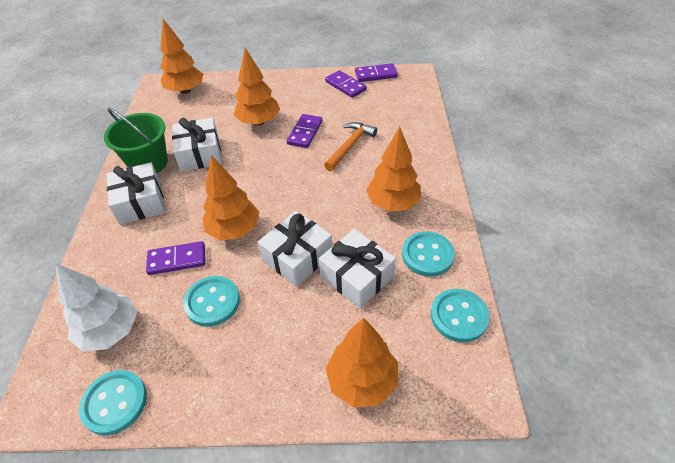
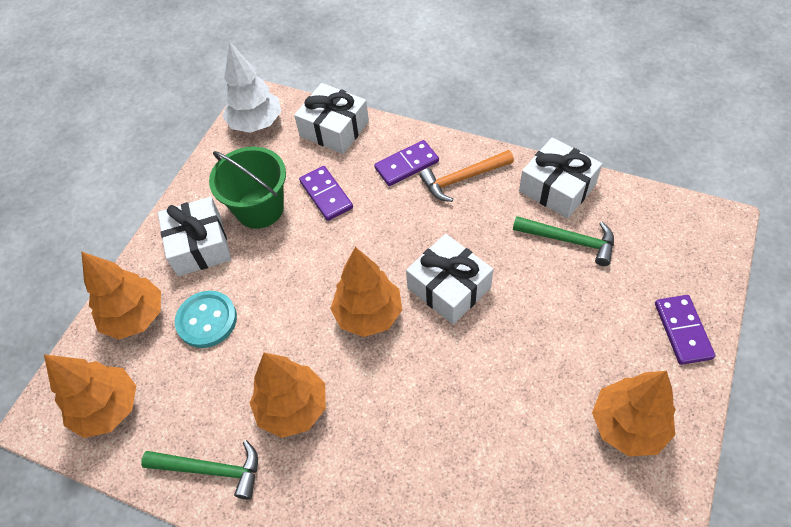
green hammer: 0 -> 2
purple domino: 4 -> 3
turquoise button: 4 -> 1

